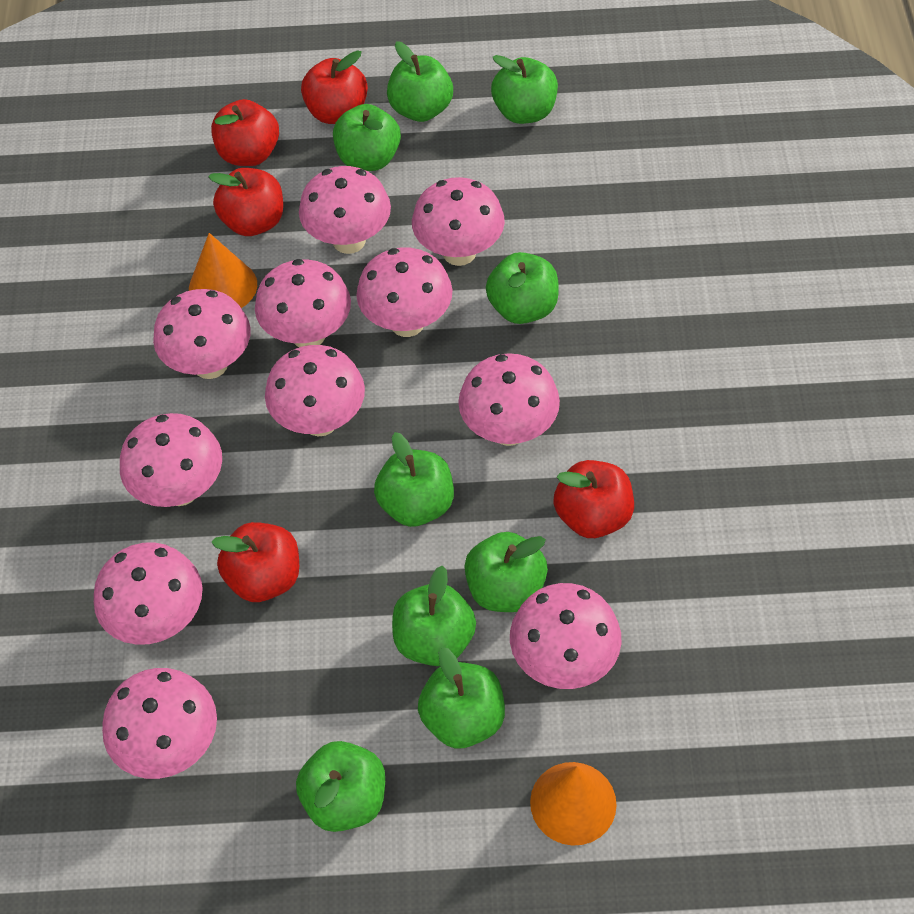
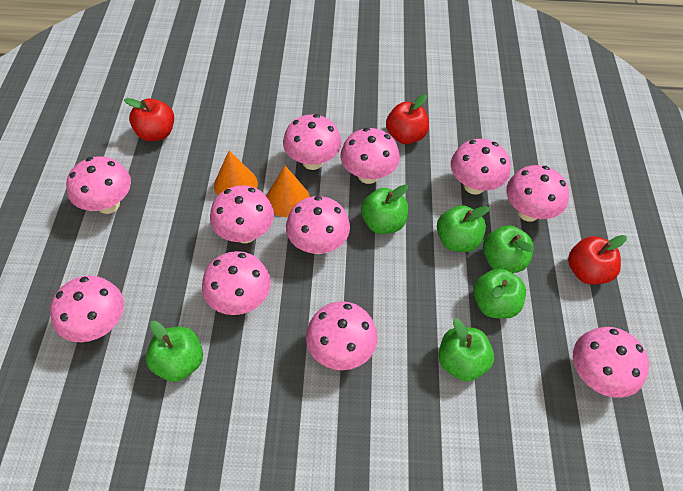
green apple: 9 -> 6
red apple: 5 -> 3

